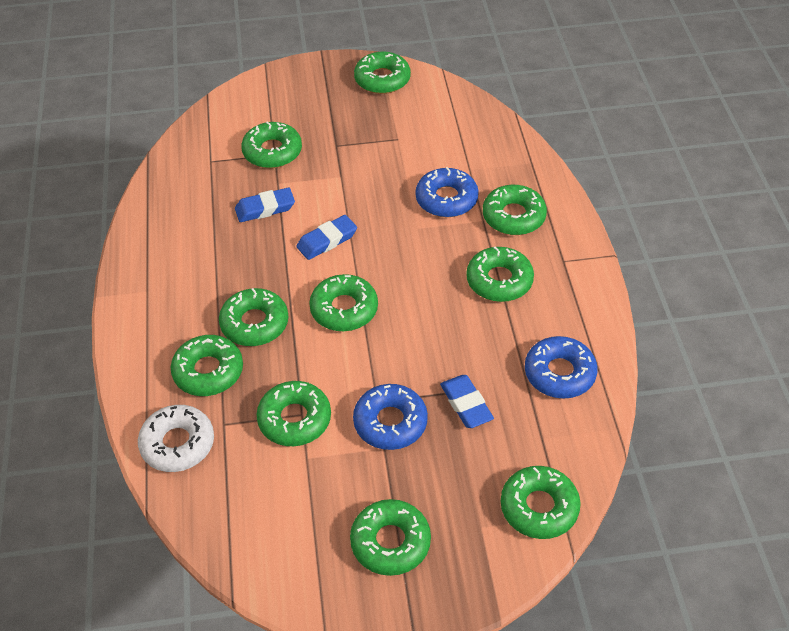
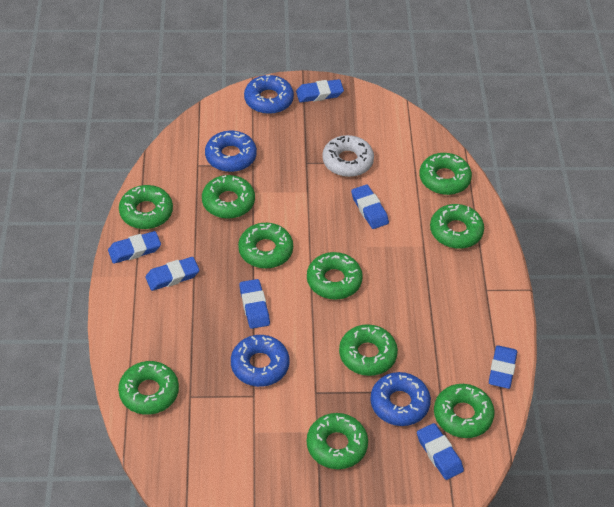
blue donut: 3 -> 4
blue eraser: 3 -> 7

